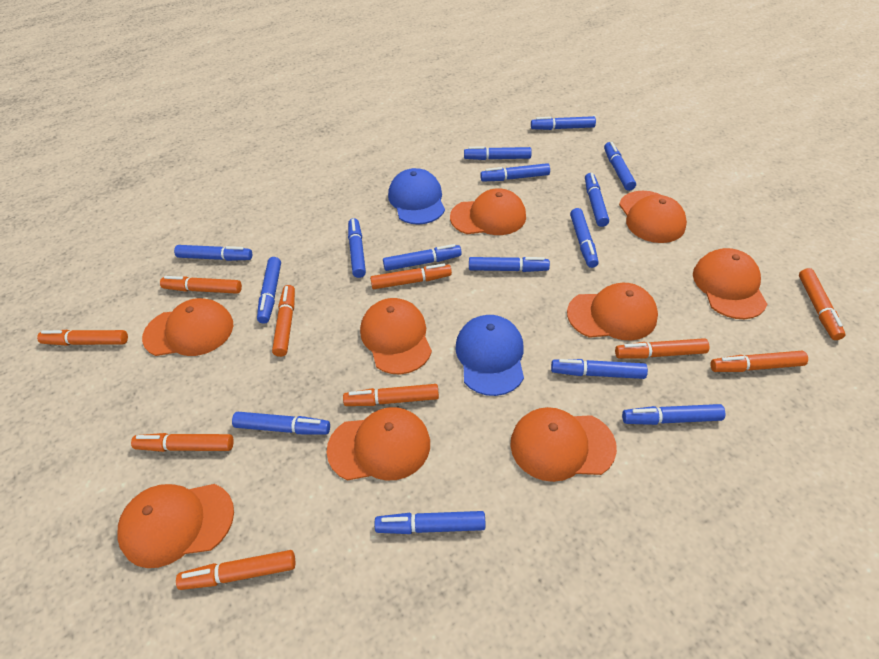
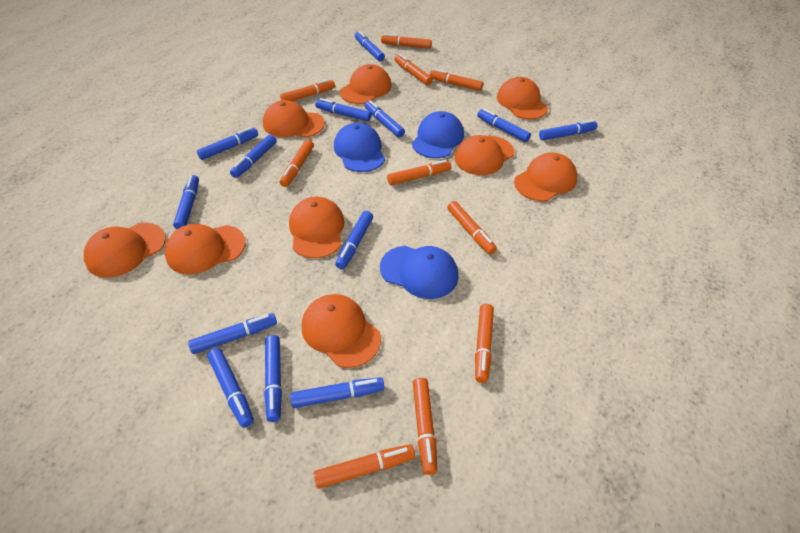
blue cap: 2 -> 3
blue marker: 15 -> 13

